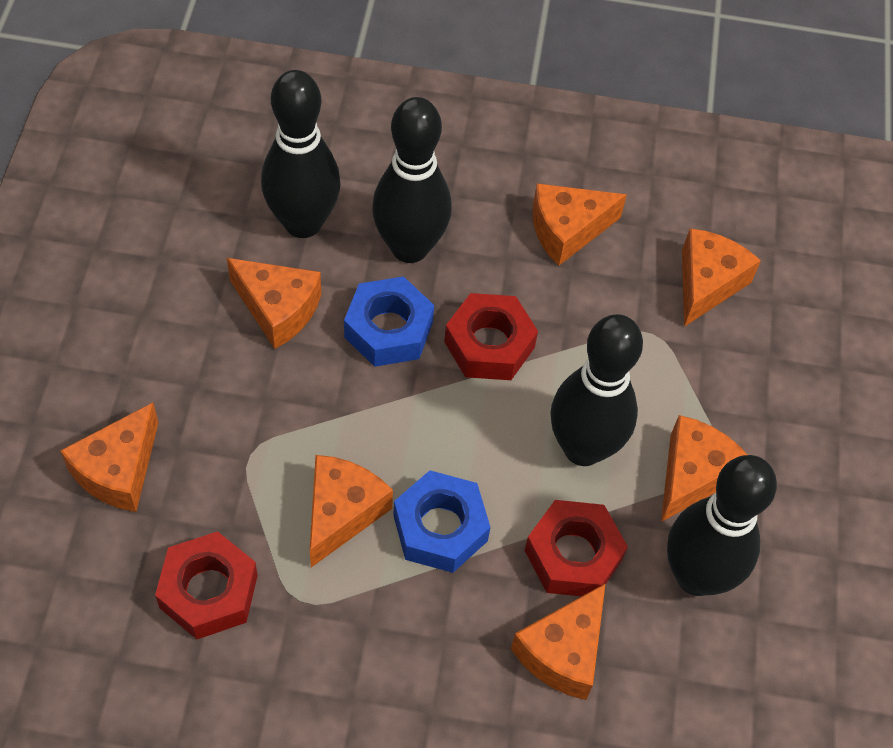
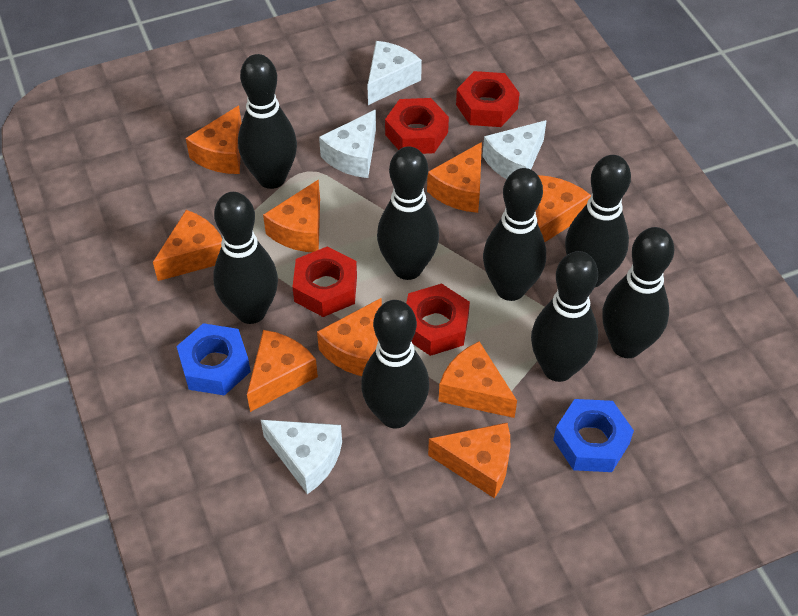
black bowling pin: 4 -> 8
orange cheese: 7 -> 9
red nut: 3 -> 4
white cheese: 0 -> 4

